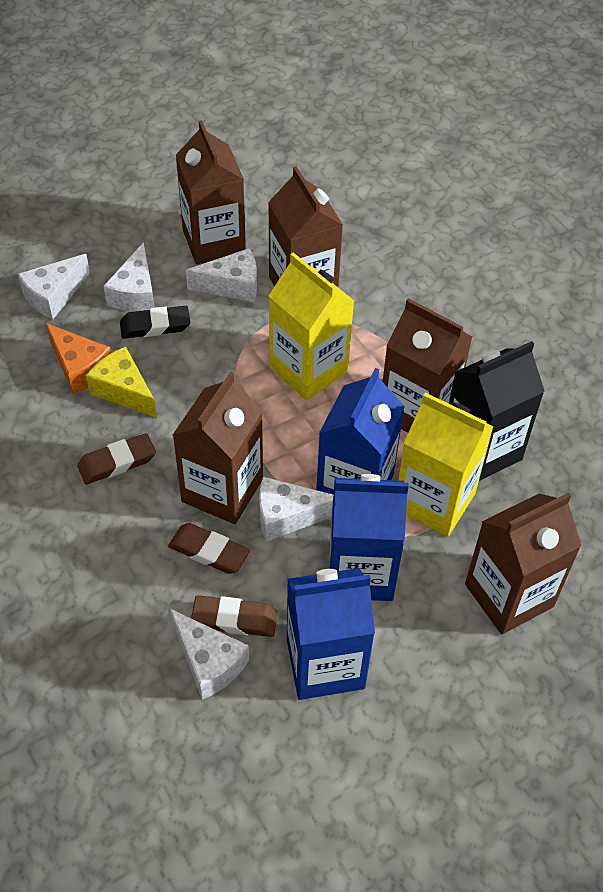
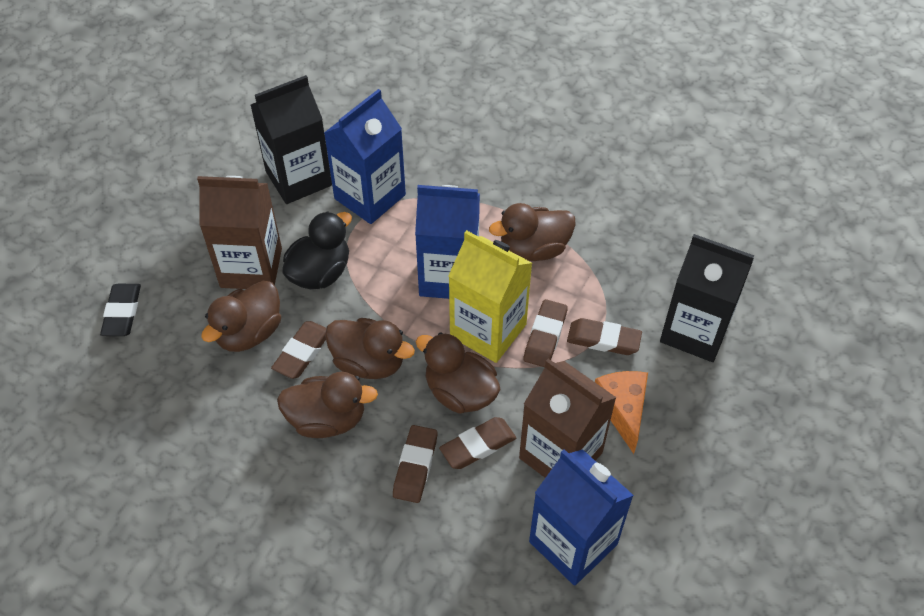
black carton: 1 -> 2
black duck: 0 -> 1
brown carton: 5 -> 2
brown duck: 0 -> 5
brown eraser: 3 -> 5
white cheese: 5 -> 0
yellow carton: 2 -> 1
yellow cheese: 1 -> 0

